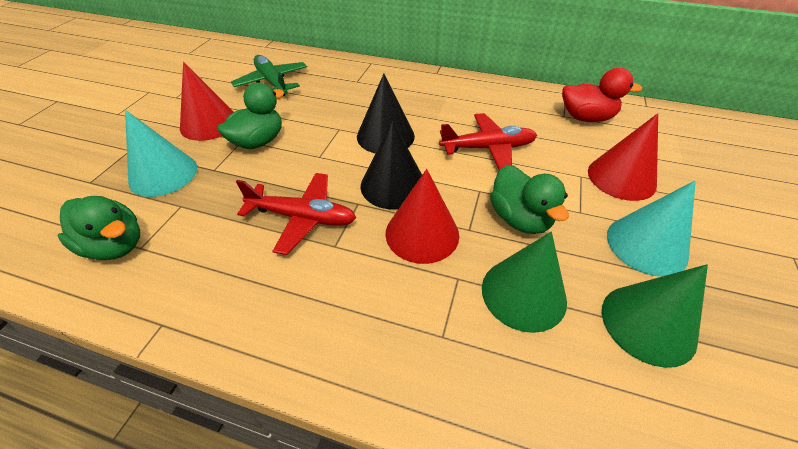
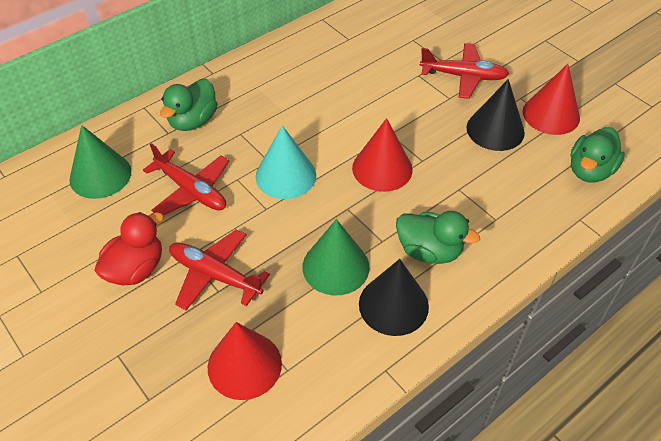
green plane: 1 -> 0
red plane: 2 -> 3
turquoise cone: 2 -> 1

